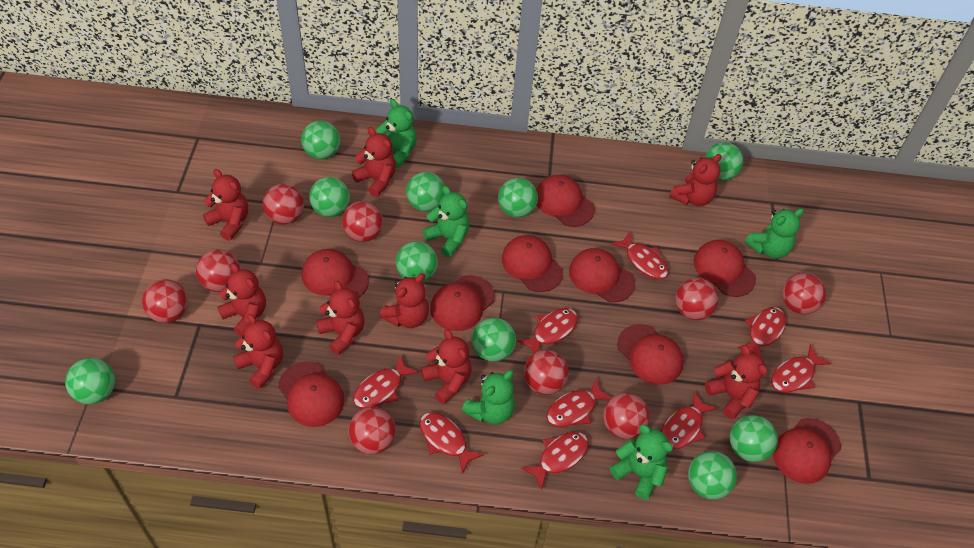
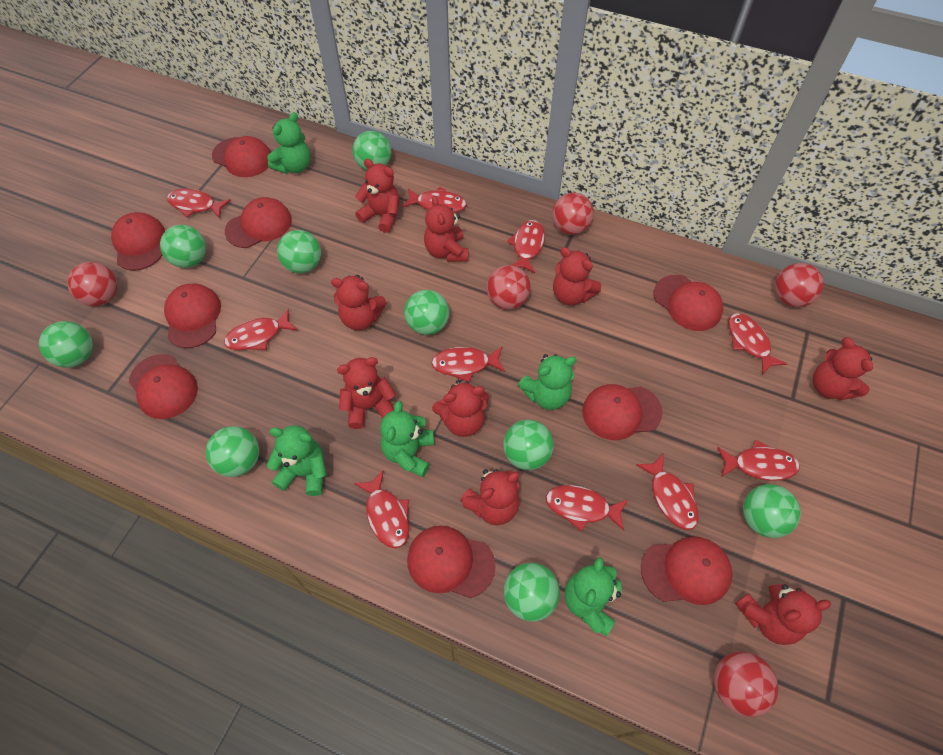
green ball: 10 -> 9
red ball: 9 -> 5
red fish: 9 -> 10

